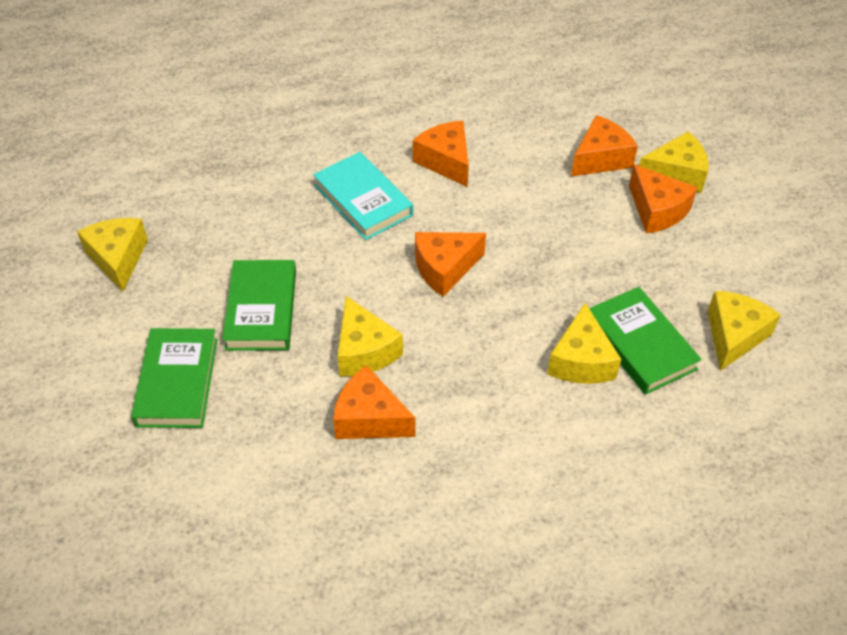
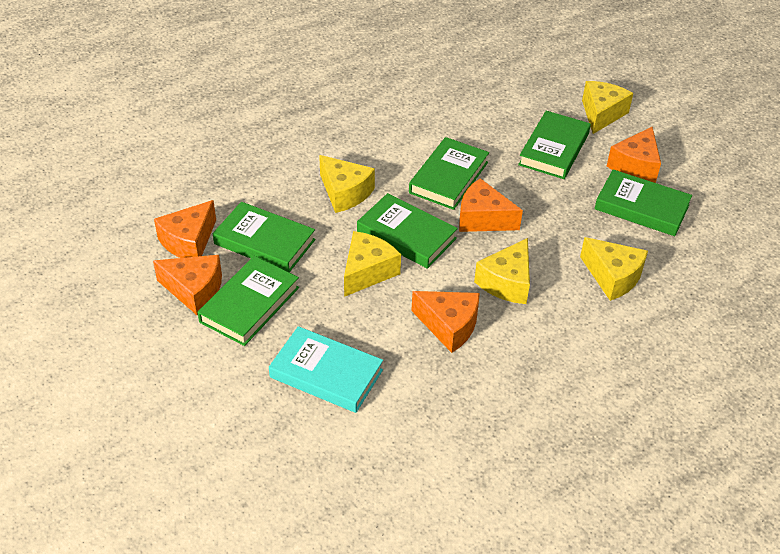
green book: 3 -> 6

